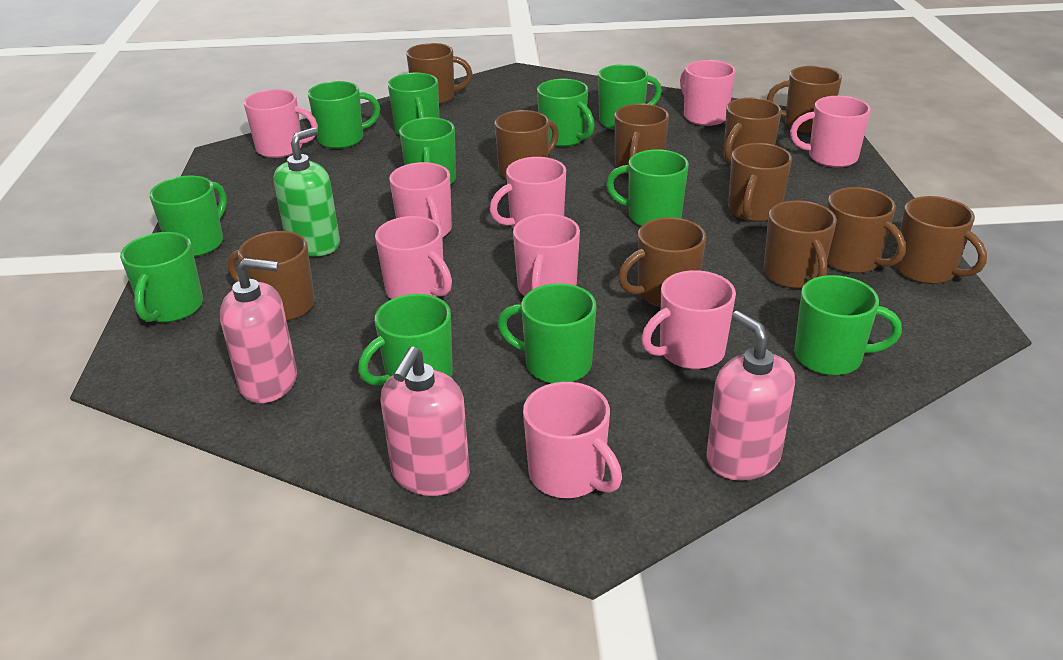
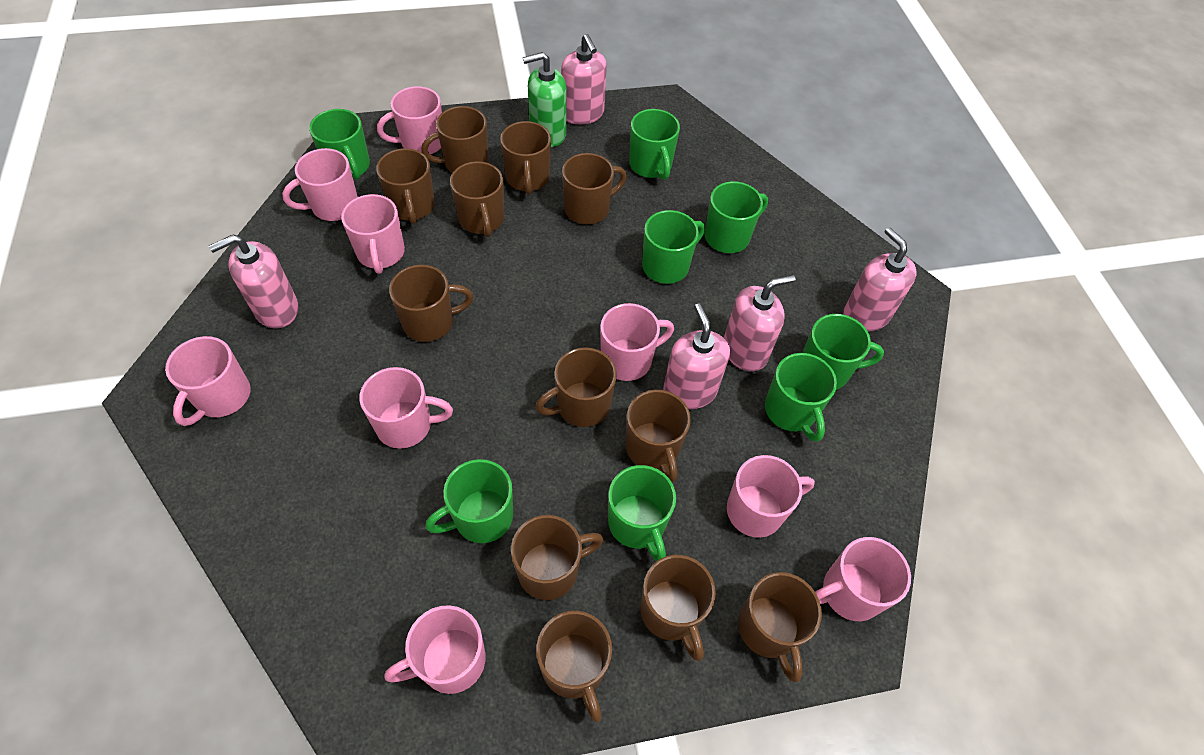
brown mug: 11 -> 12
green mug: 11 -> 8
pink soap dispenser: 3 -> 5

